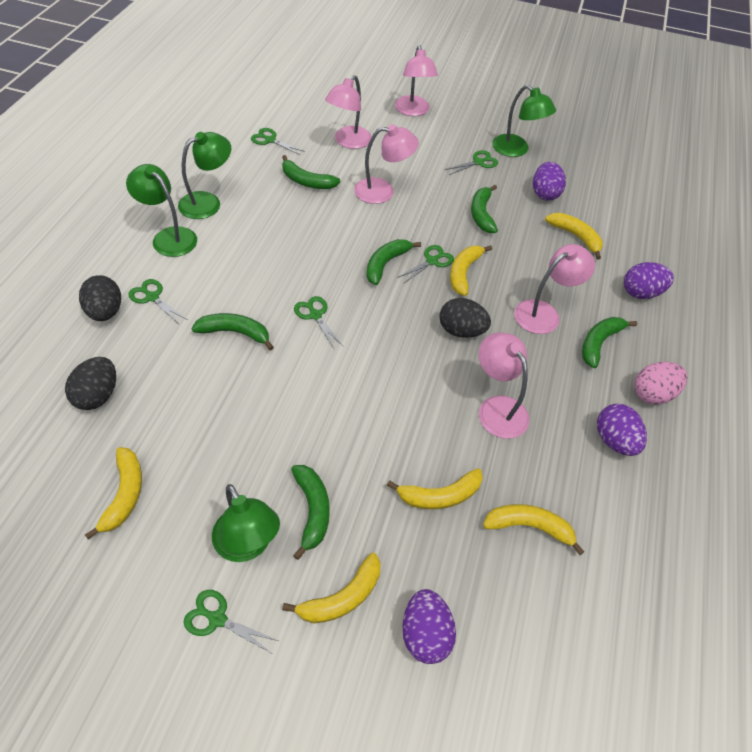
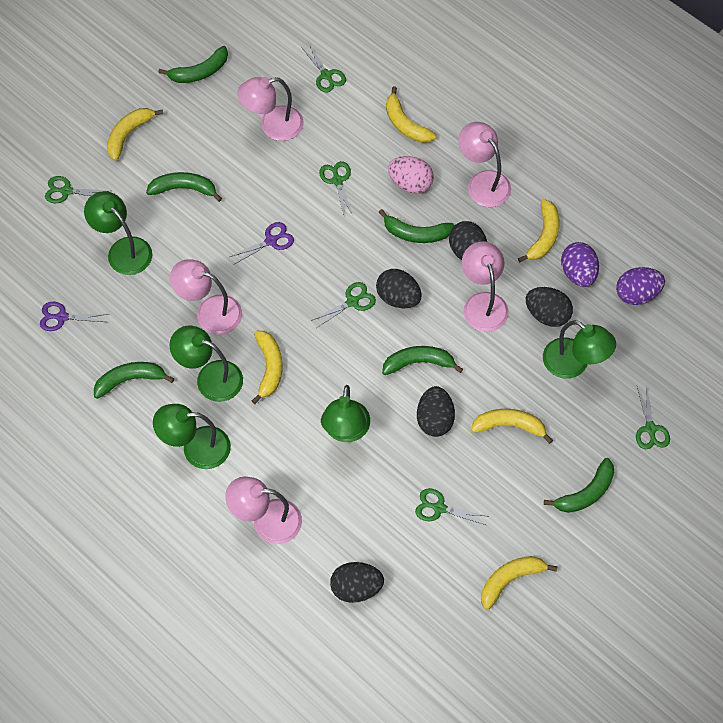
black egg: 3 -> 5
green lamp: 4 -> 5
purple egg: 4 -> 2
purple scissors: 0 -> 2

